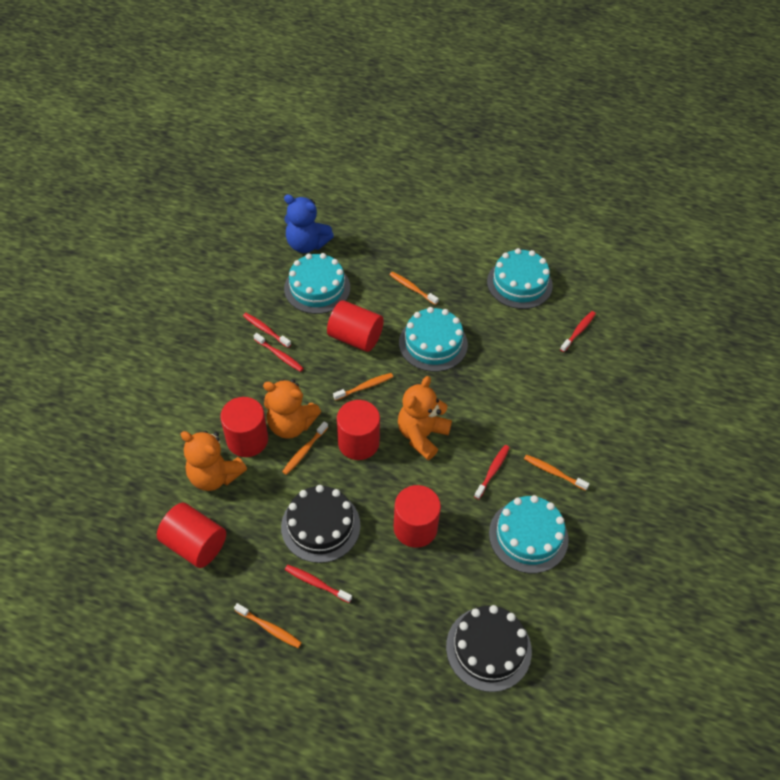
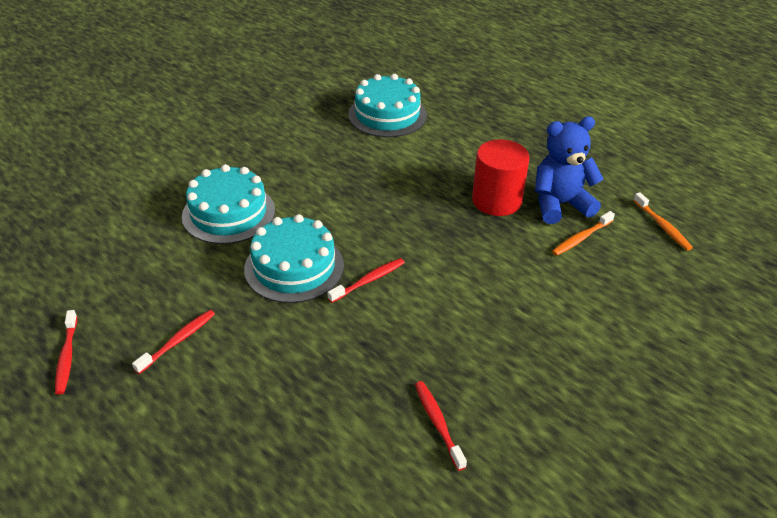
black cake: 2 -> 0
orange teddy bear: 3 -> 0
orange toothbrush: 5 -> 2
red cylinder: 5 -> 1
red toothbrush: 5 -> 4
turquoise cake: 4 -> 3

